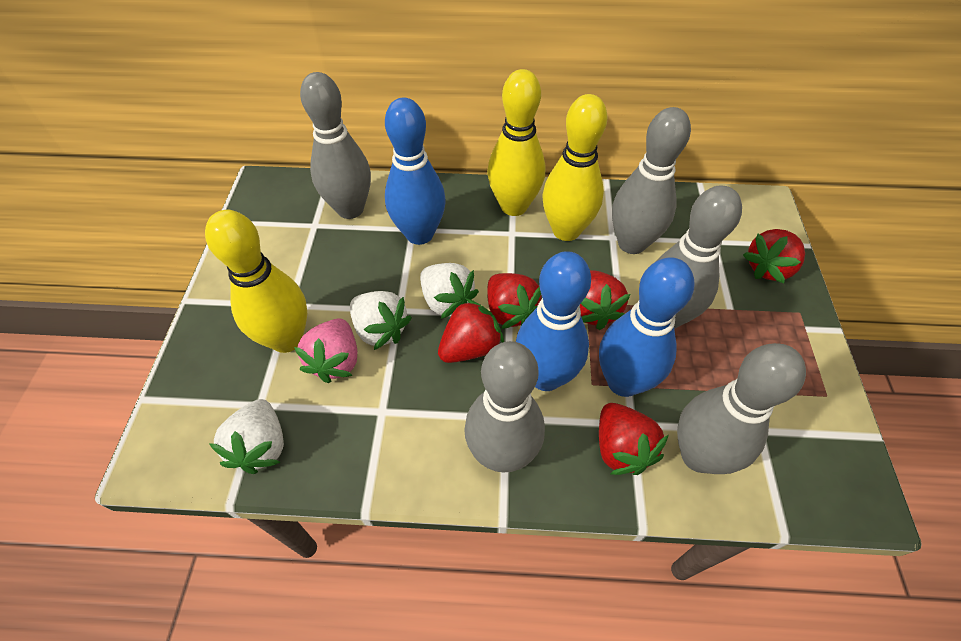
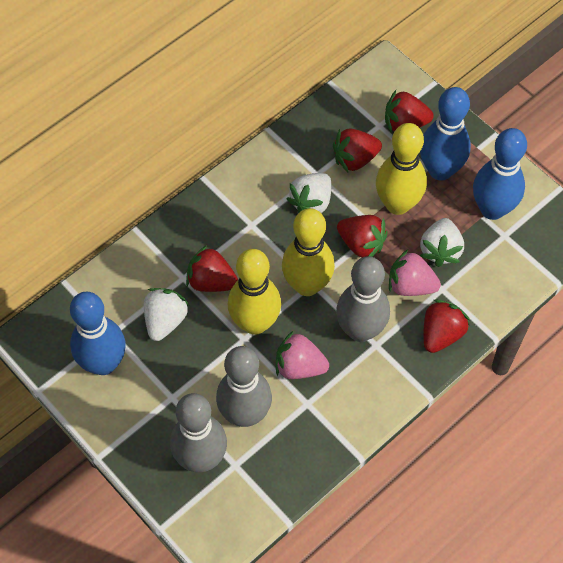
grey bowling pin: 5 -> 3
pink strawberry: 1 -> 2

